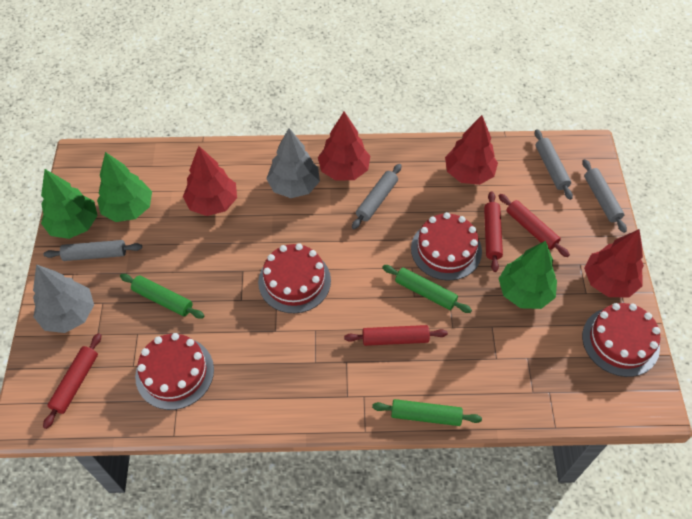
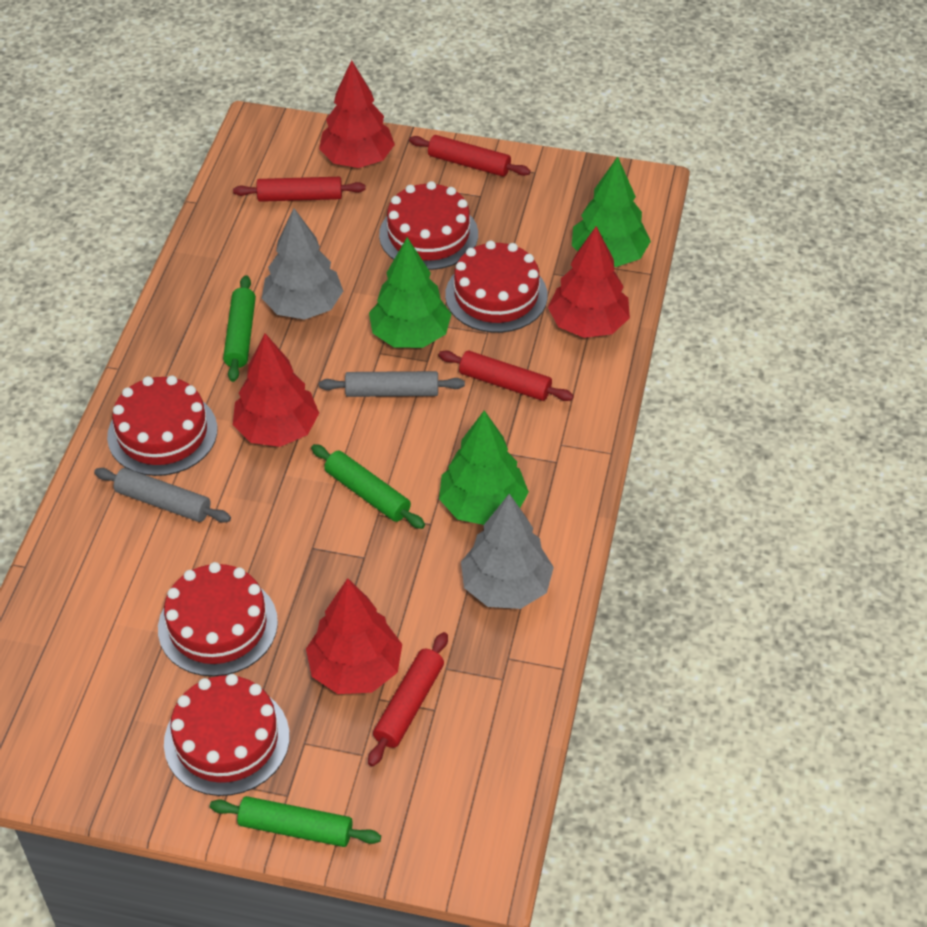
grey rolling pin: 4 -> 2
red cake: 4 -> 5

